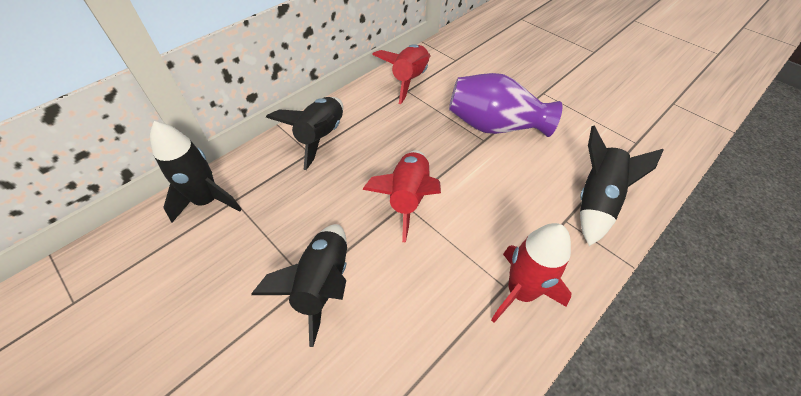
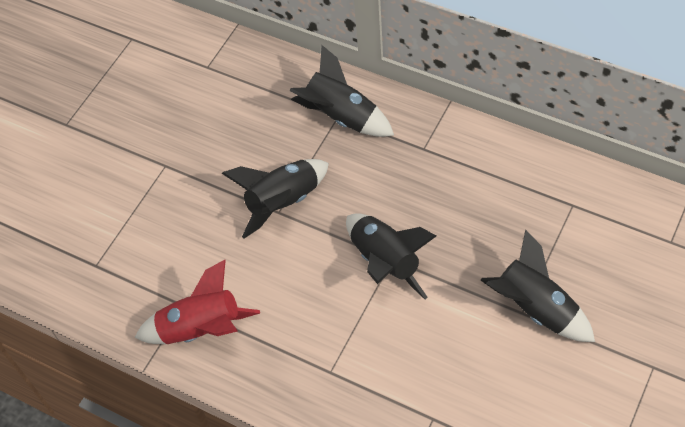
purple vase: 1 -> 0
red rocket: 3 -> 1

